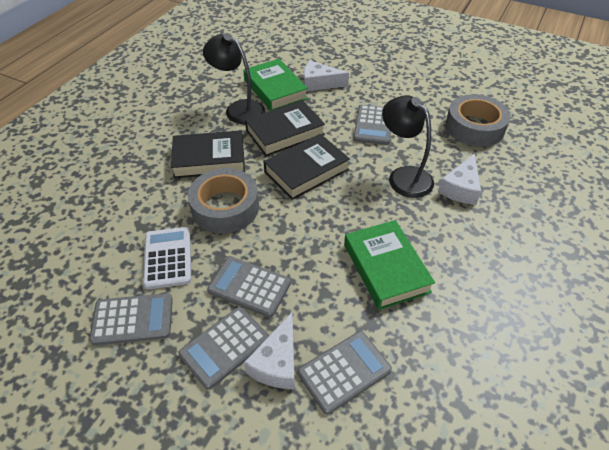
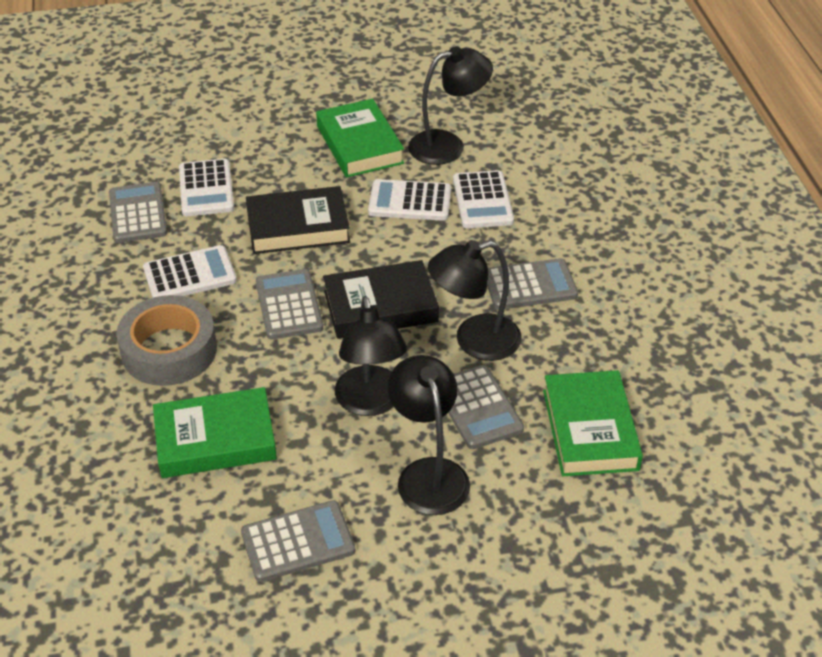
black book: 3 -> 2
black lamp: 2 -> 4
green book: 2 -> 3
grey tape: 2 -> 1
white calculator: 1 -> 4
white cheese: 3 -> 0

